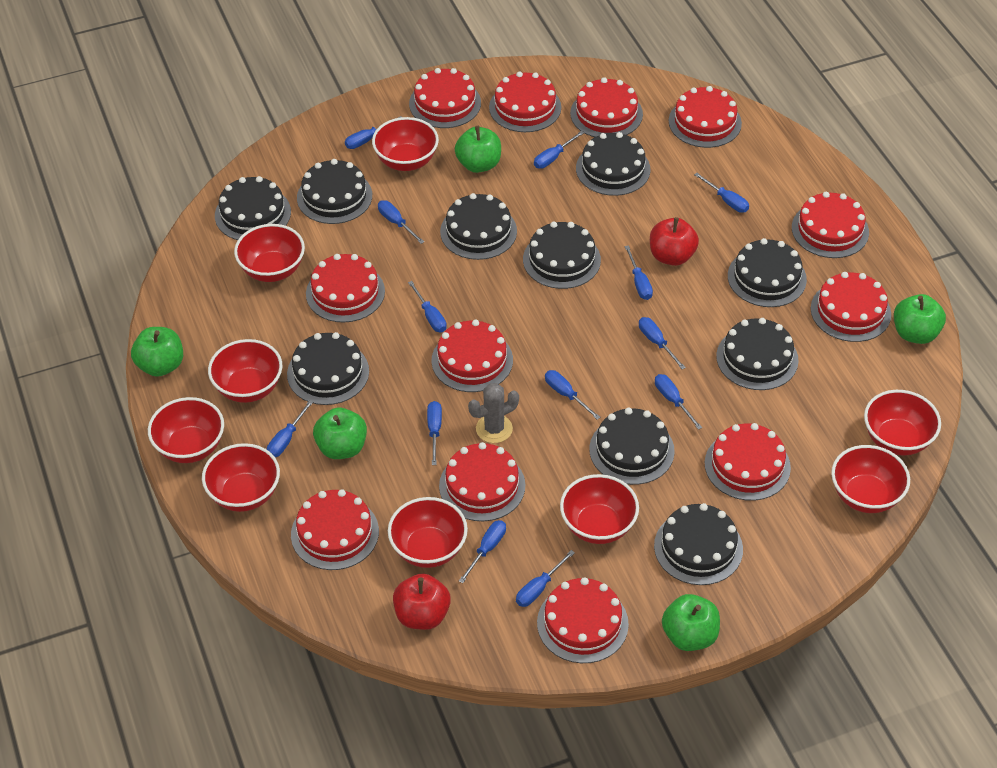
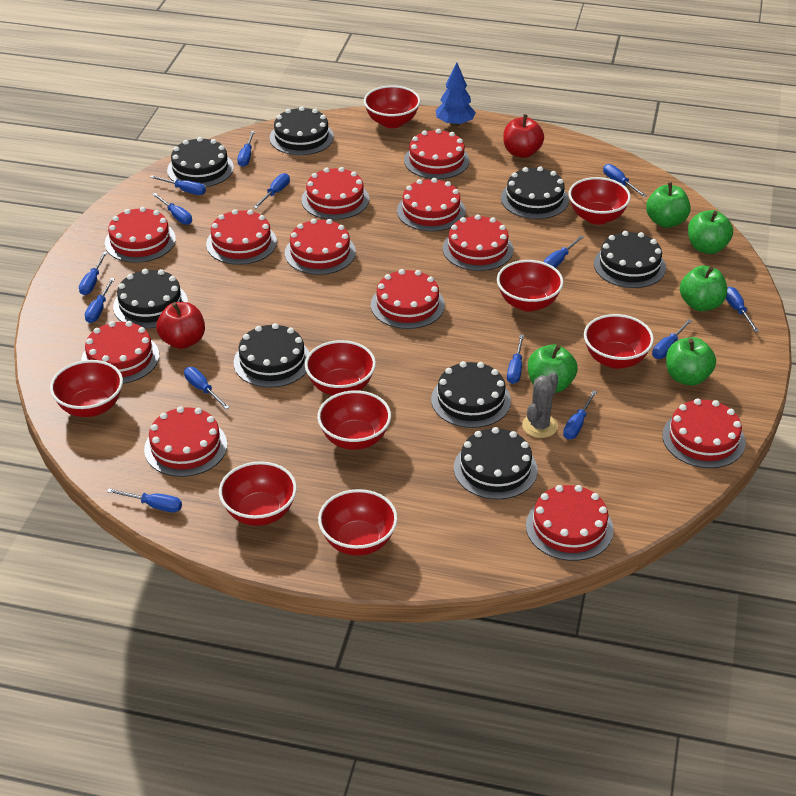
black cake: 10 -> 8
blue screwdriver: 13 -> 14
blue tree: 0 -> 1

